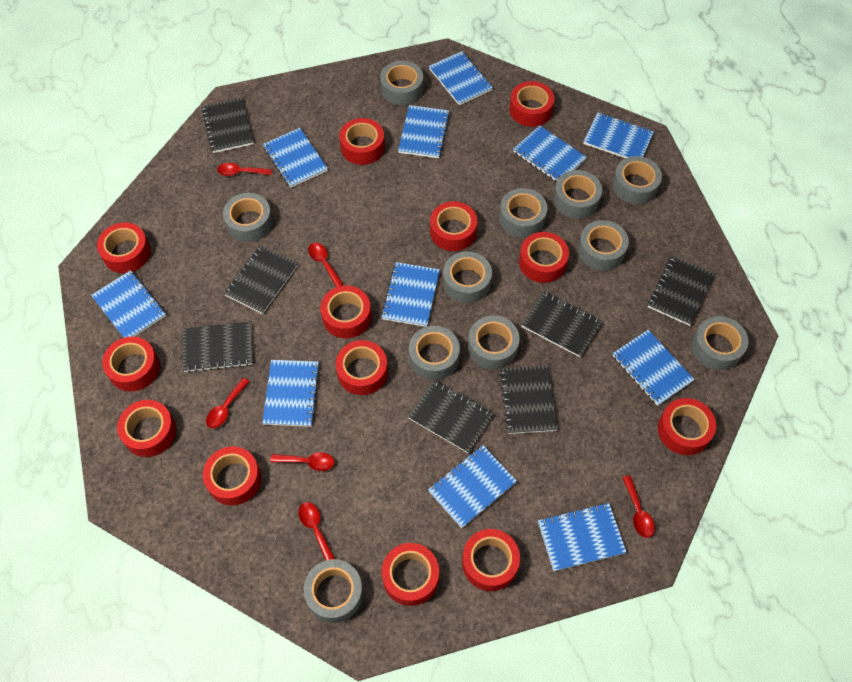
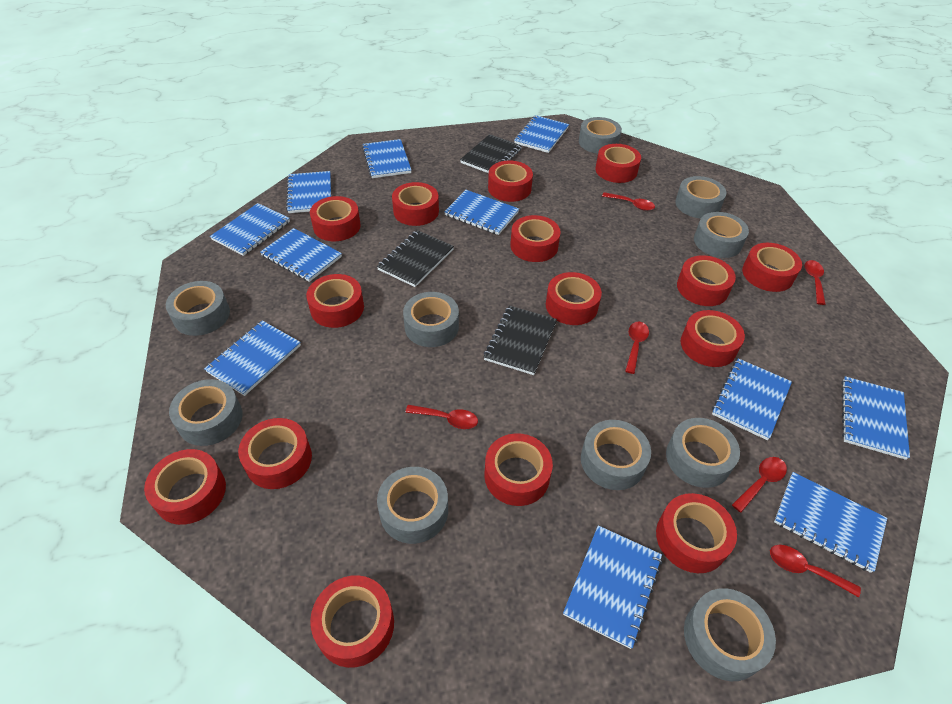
black notebook: 7 -> 3
grey tape: 11 -> 10
red tape: 13 -> 15

